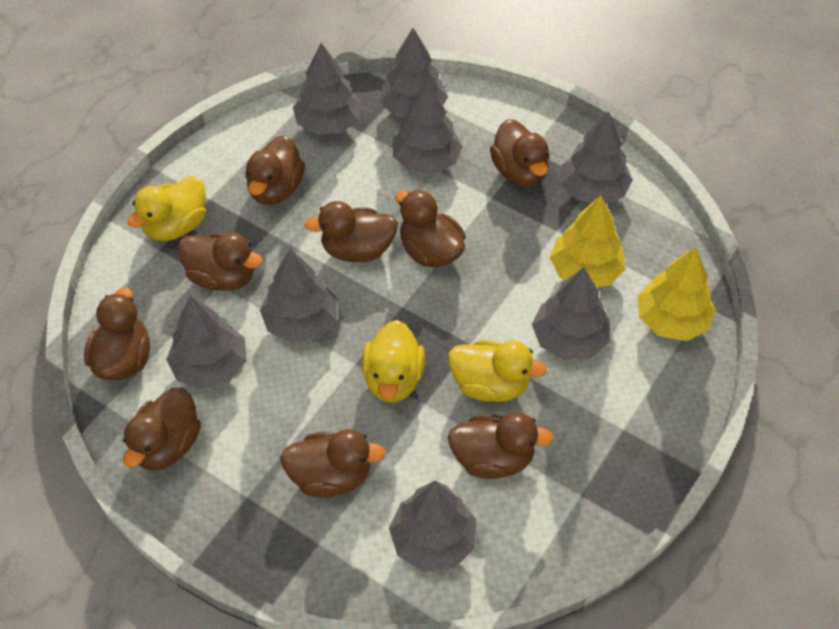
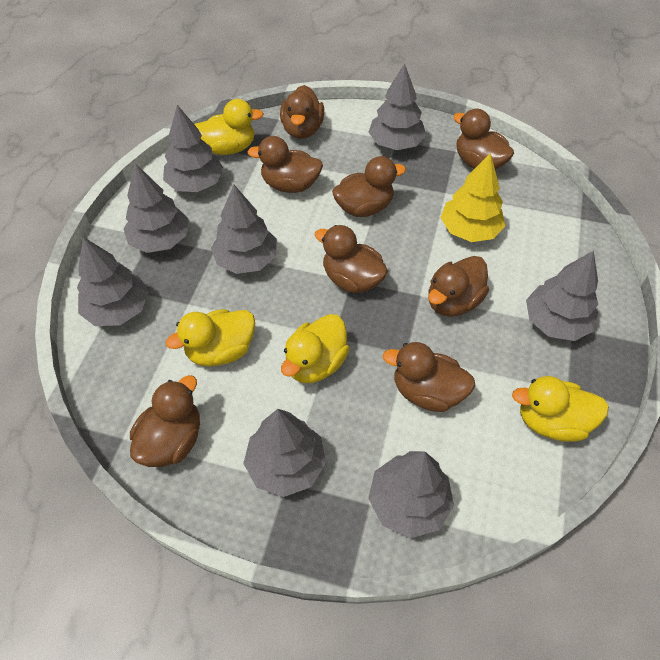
brown duck: 9 -> 8
yellow duck: 3 -> 4
yellow tree: 2 -> 1

